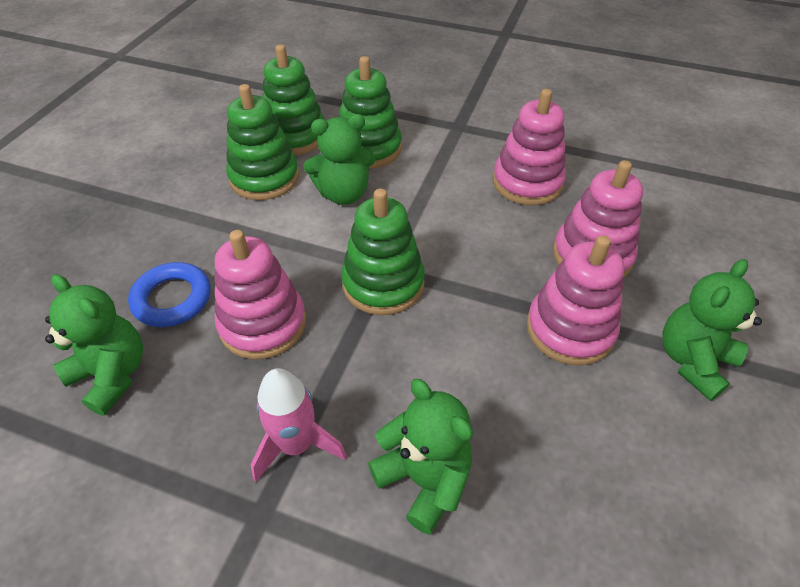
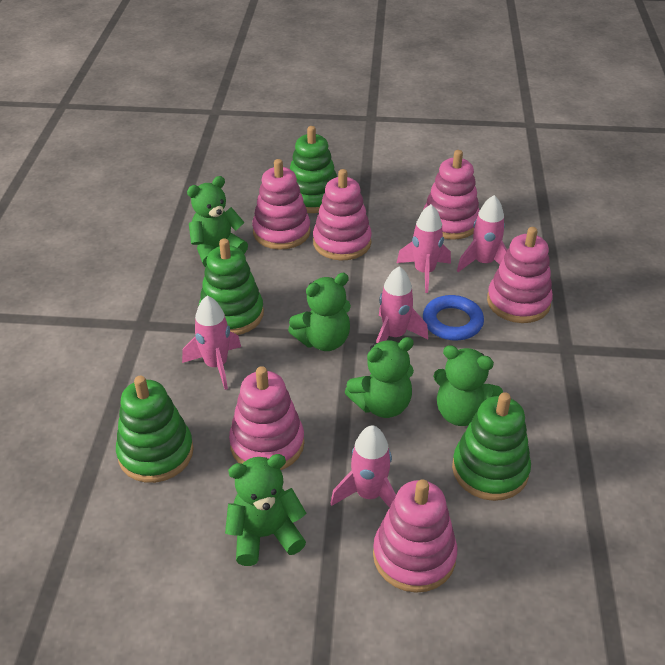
green teddy bear: 4 -> 5
pink rocket: 1 -> 5
pink stacking toy: 4 -> 6

